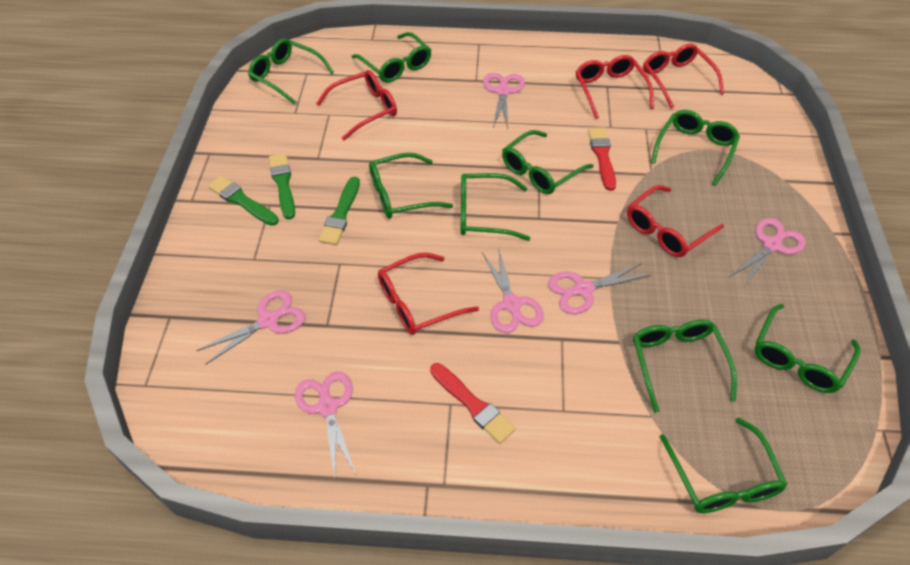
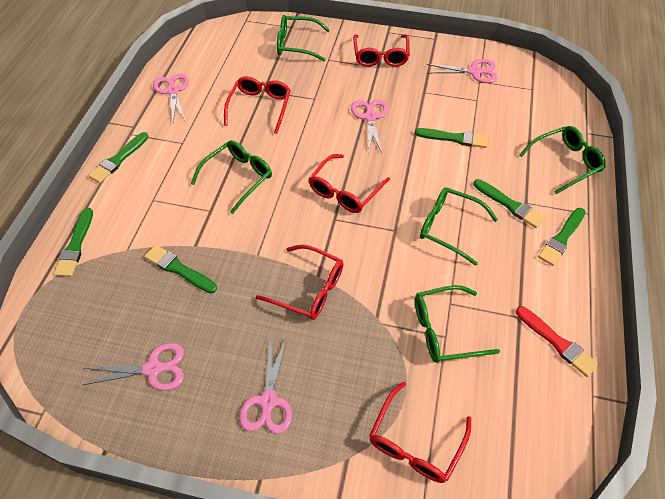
green brush: 3 -> 6
green glasses: 9 -> 5
pink scissors: 6 -> 5
red brush: 2 -> 1

